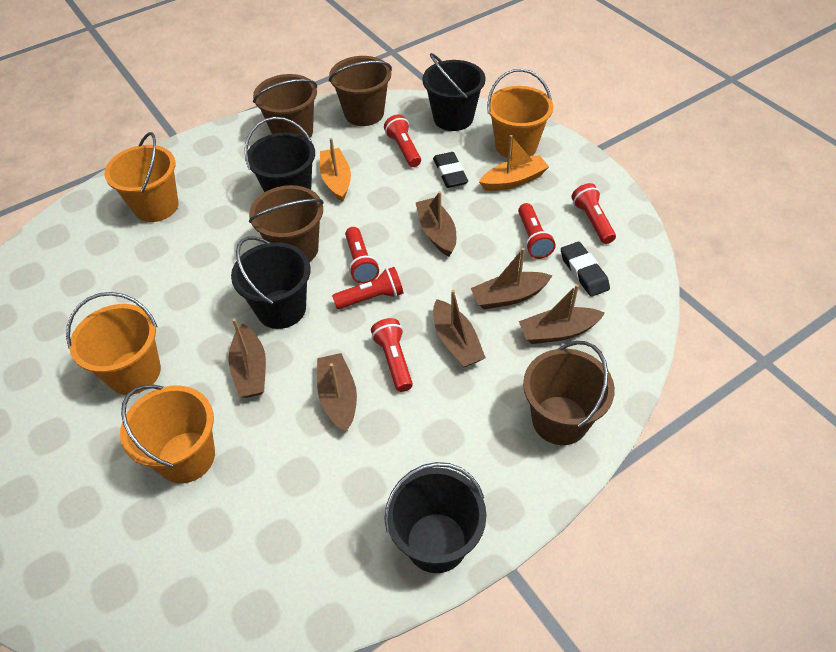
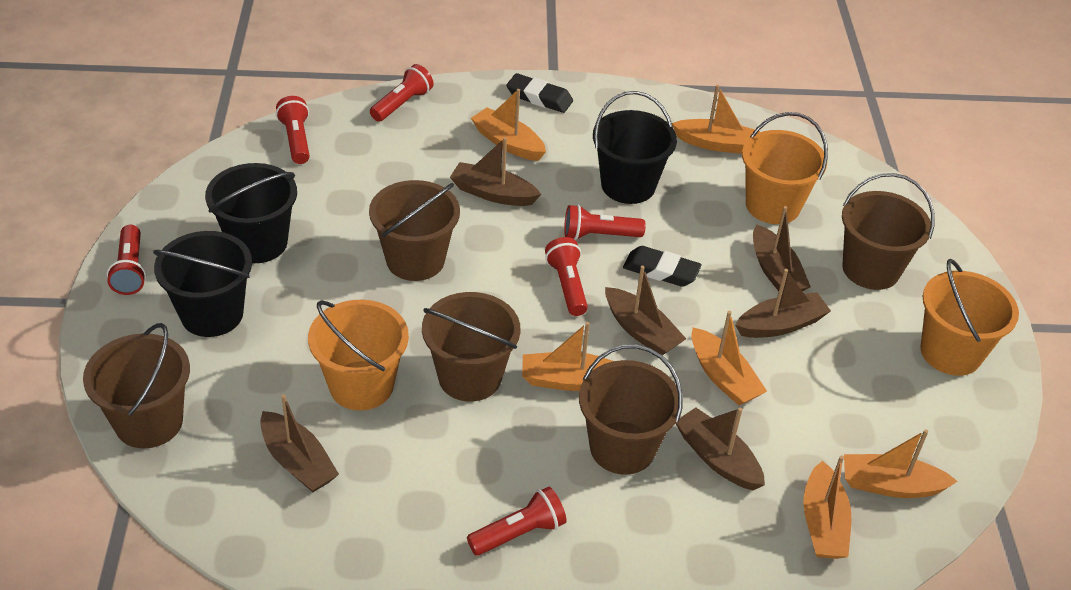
black bucket: 4 -> 3
brown bucket: 4 -> 5
orange boat: 2 -> 6
orange bucket: 4 -> 3

